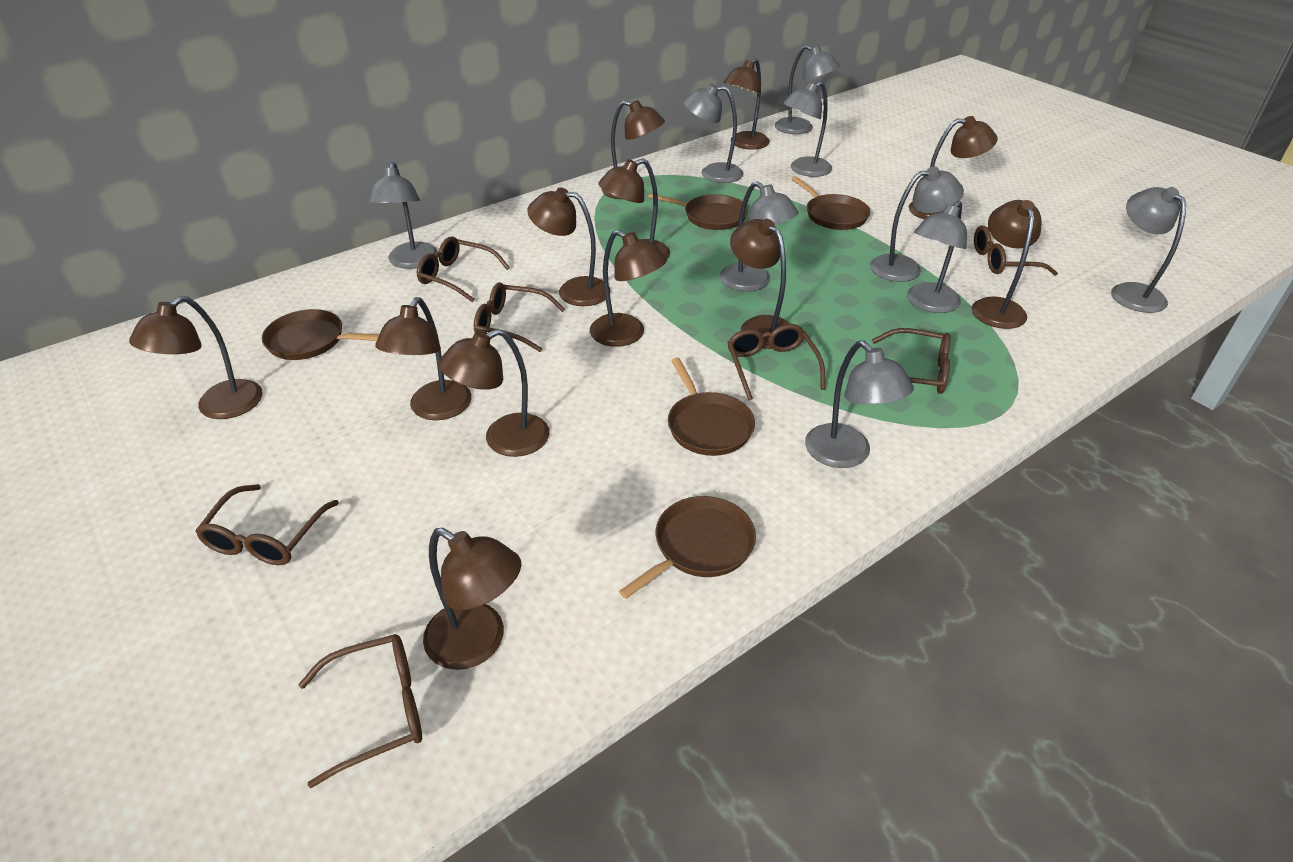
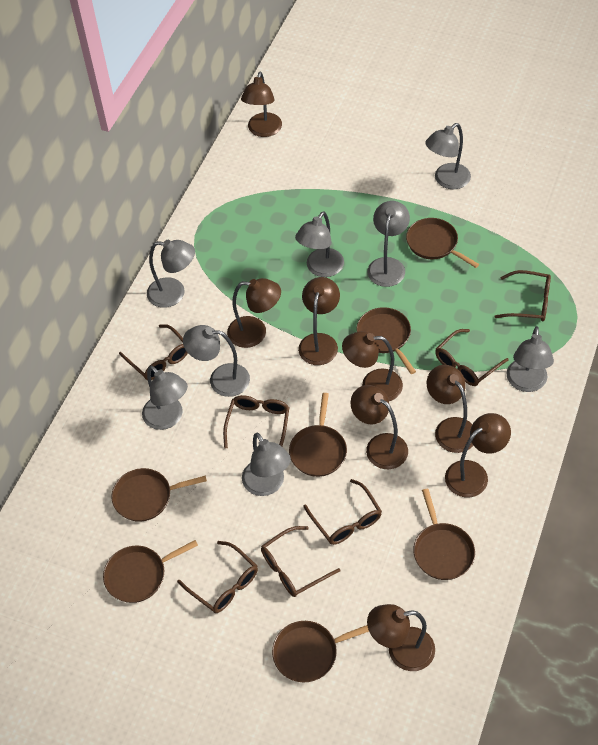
brown lamp: 12 -> 8
brown pan: 5 -> 7
grey lamp: 9 -> 8

